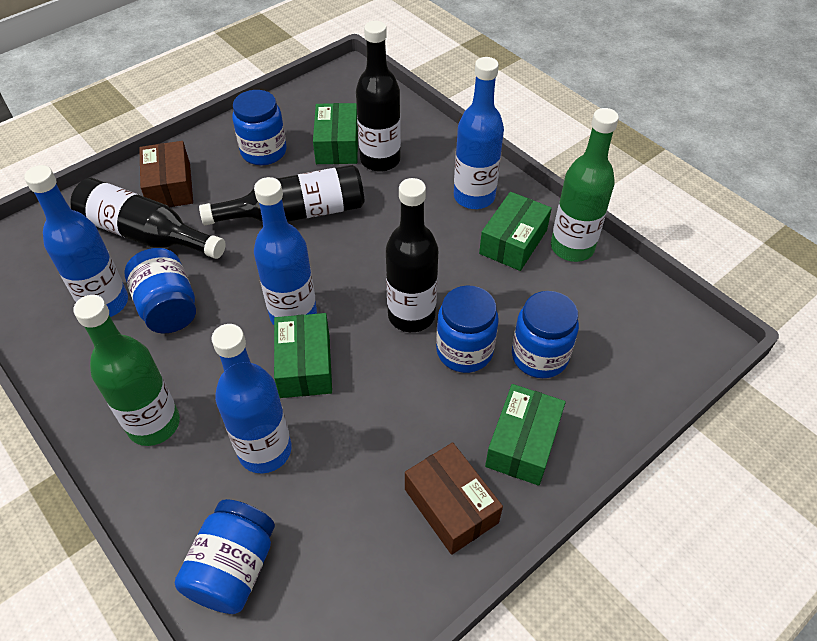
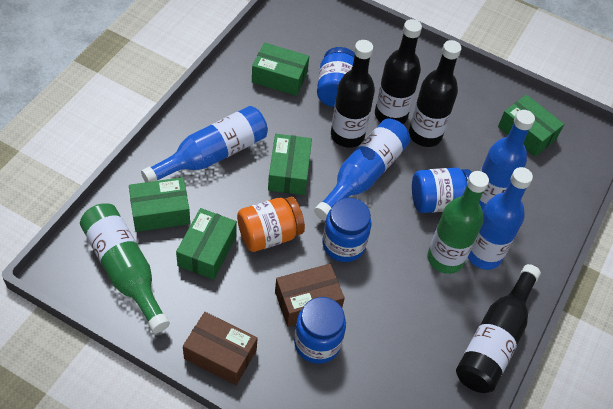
blue jar: 5 -> 4
green box: 4 -> 5
orange jar: 0 -> 1

